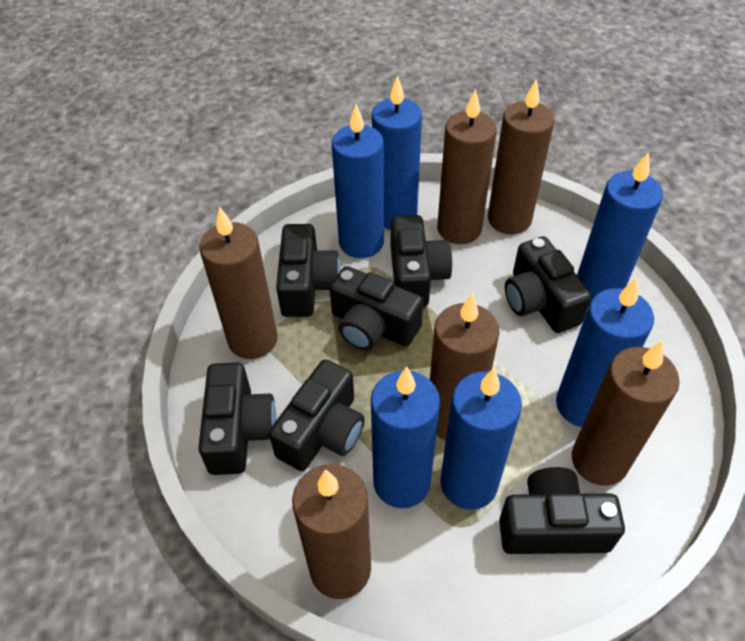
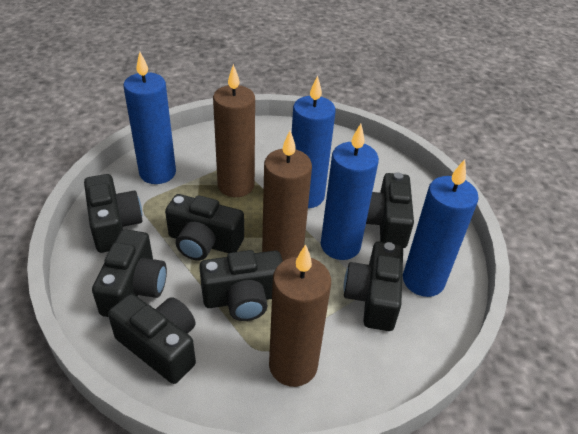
blue candle: 6 -> 4
brown candle: 6 -> 3

